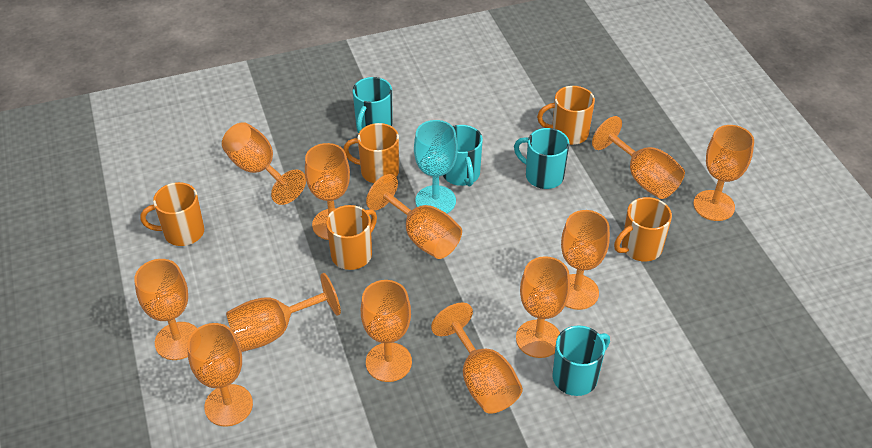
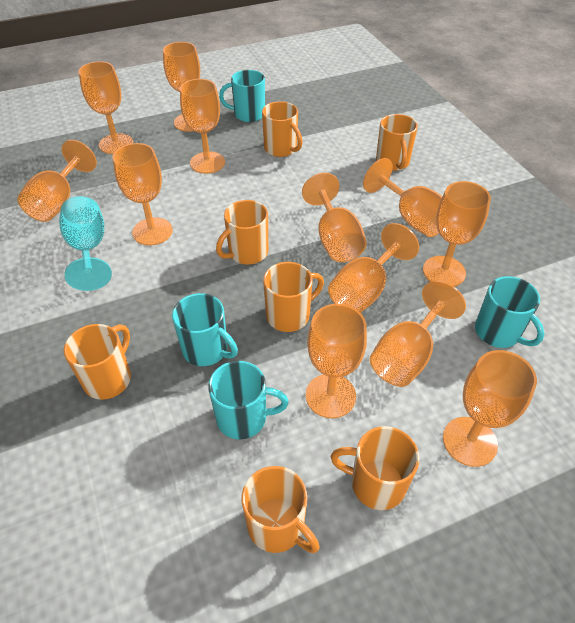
orange mug: 5 -> 7

